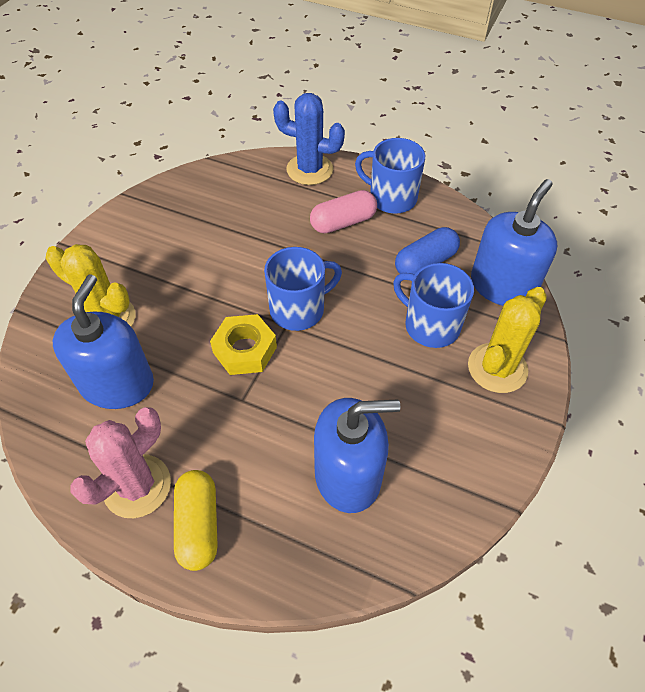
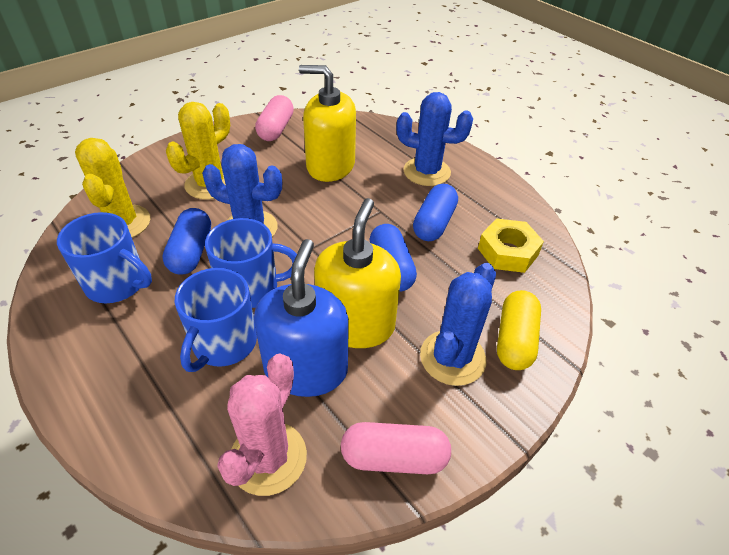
blue cactus: 1 -> 3
blue capsule: 1 -> 3
blue soap dispenser: 3 -> 1
pink capsule: 1 -> 2
yellow soap dispenser: 0 -> 2

